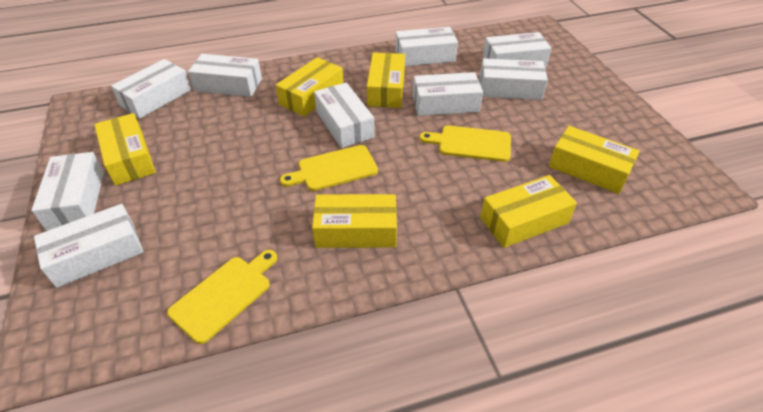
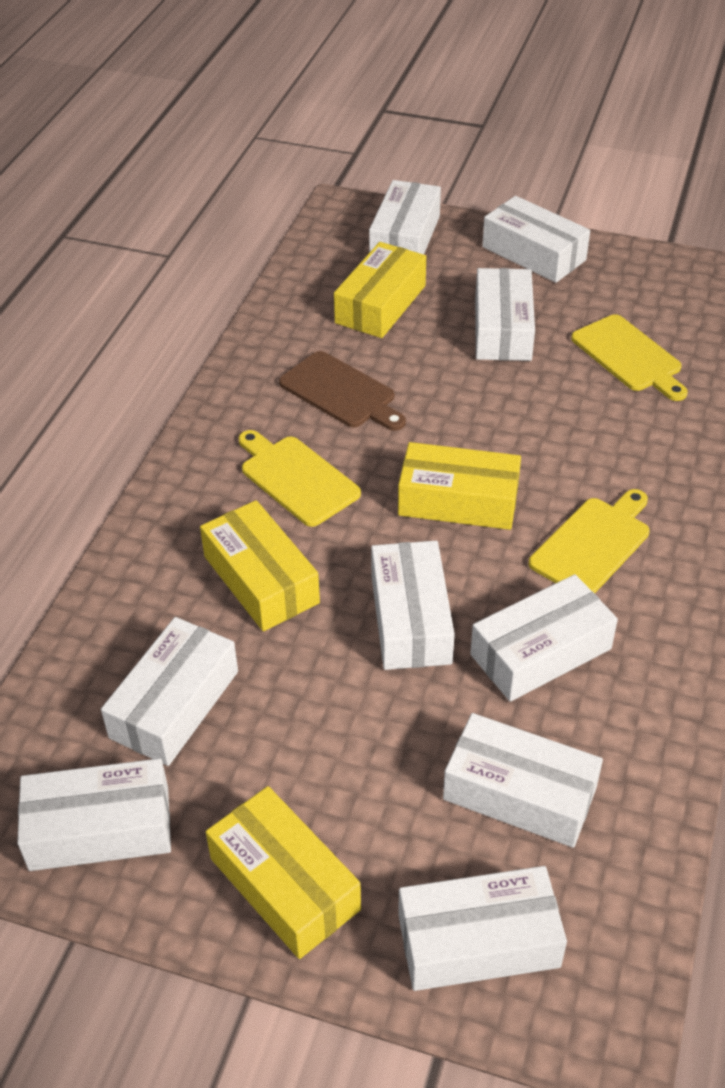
brown cutting board: 0 -> 1
yellow box: 6 -> 4

